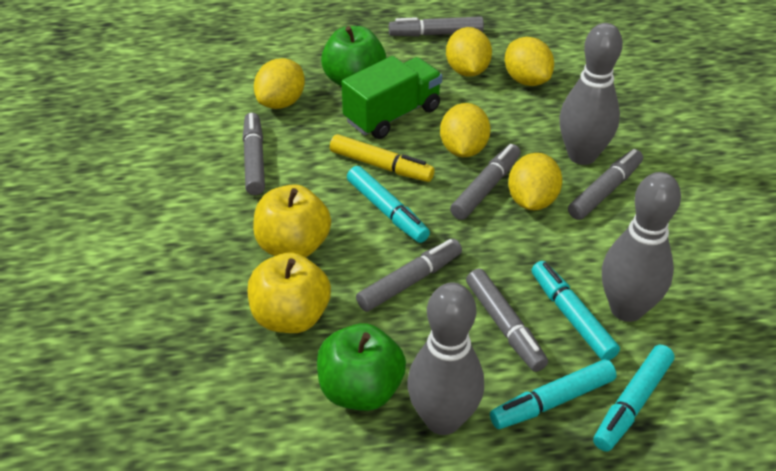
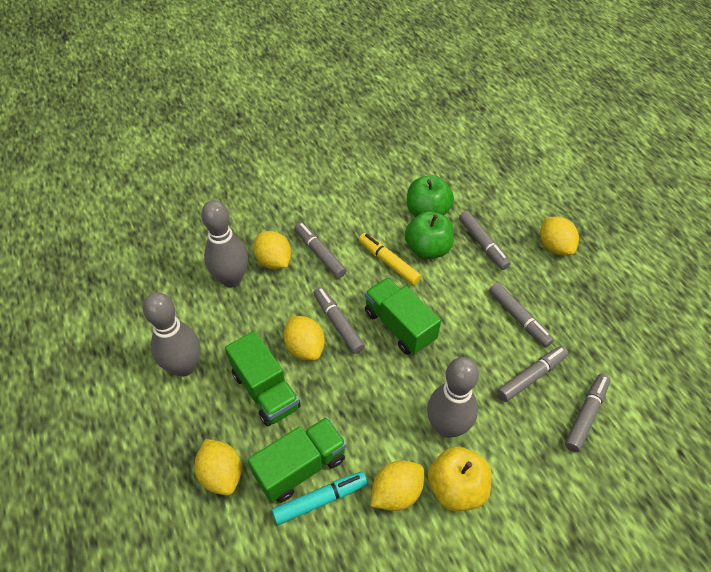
green truck: 1 -> 3
turquoise marker: 4 -> 1
yellow apple: 2 -> 1

